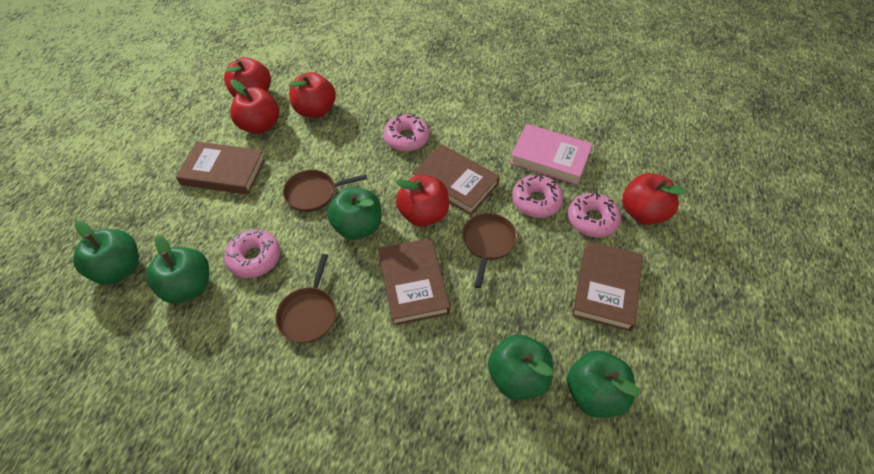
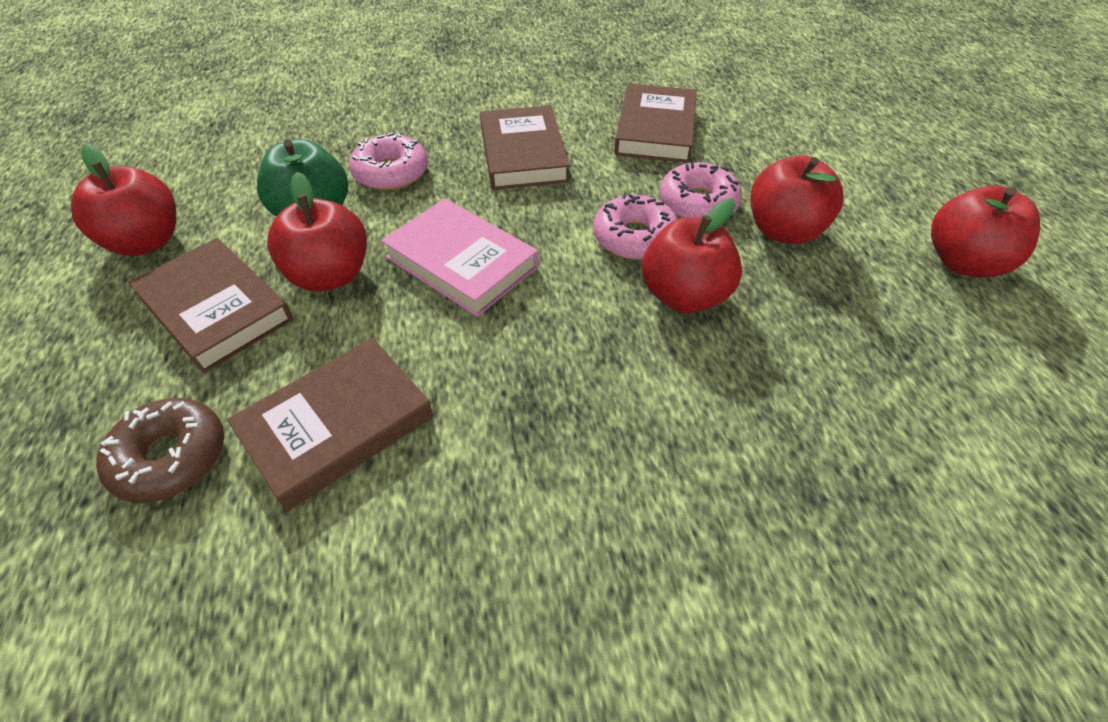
brown donut: 0 -> 1
brown pan: 3 -> 0
green apple: 5 -> 1
pink donut: 4 -> 3

